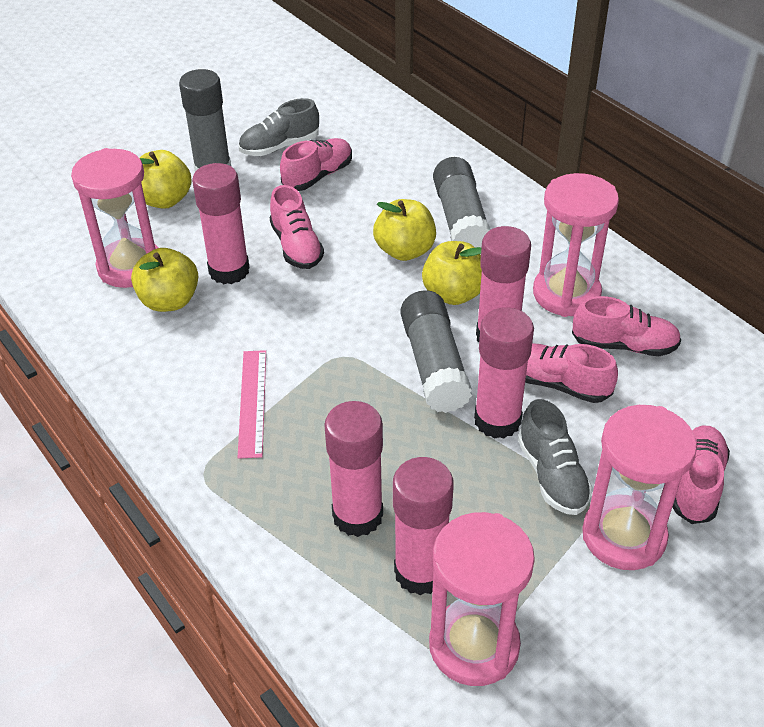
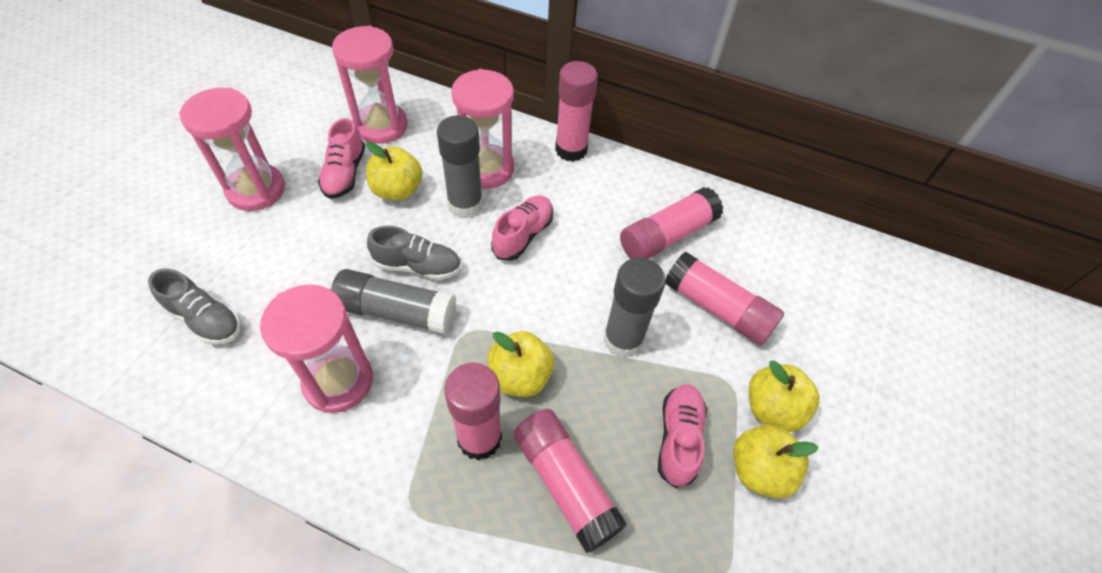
pink ruler: 1 -> 0
pink shoe: 5 -> 3

